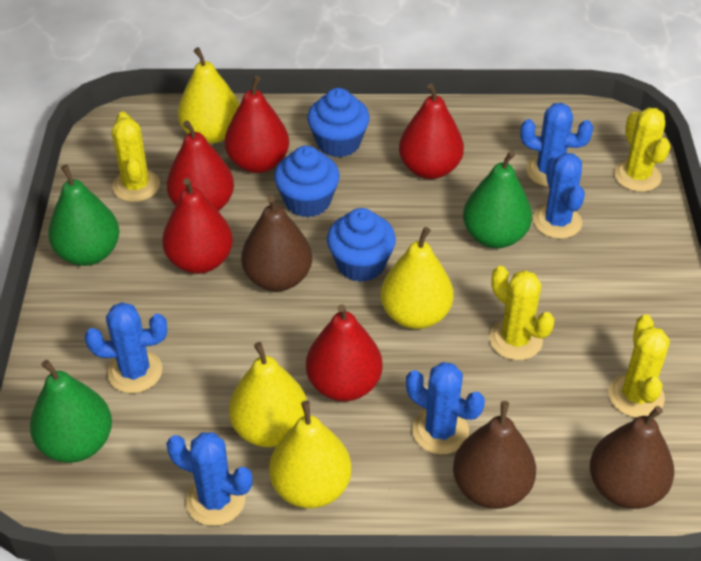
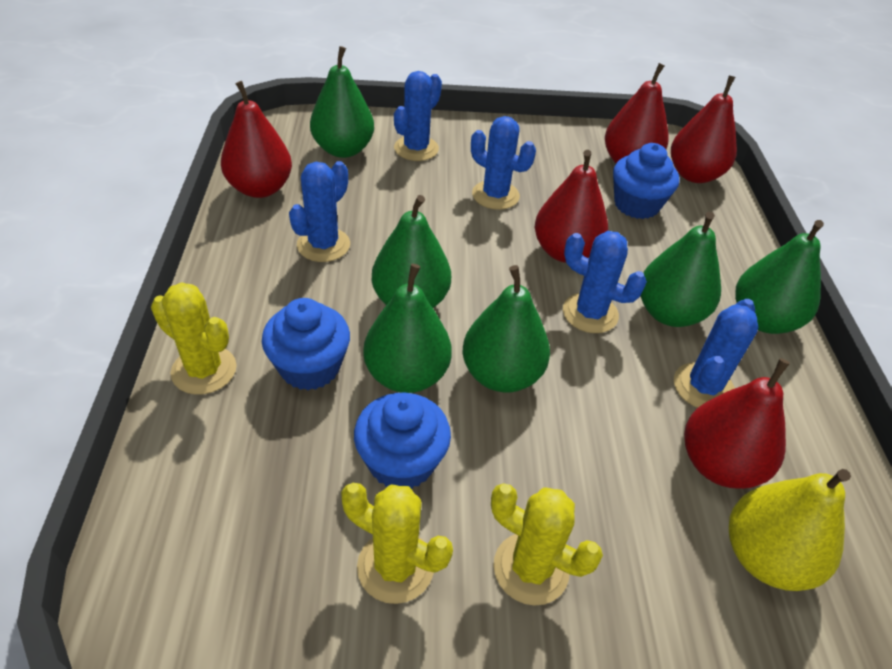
brown pear: 3 -> 0
green pear: 3 -> 6
yellow cactus: 4 -> 3
yellow pear: 4 -> 1

